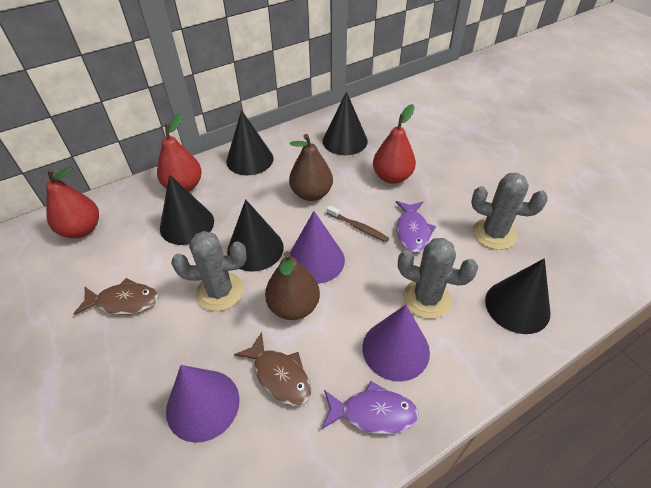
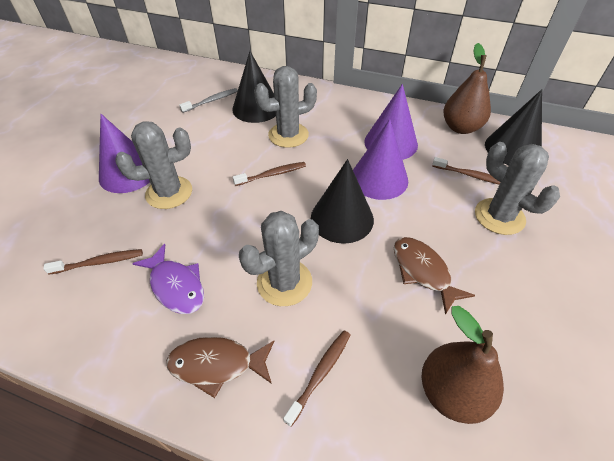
black cone: 5 -> 3
brown toothbrush: 1 -> 4
grey cactus: 3 -> 4
grey toothbrush: 0 -> 1
purple fish: 2 -> 1
red pear: 3 -> 0

